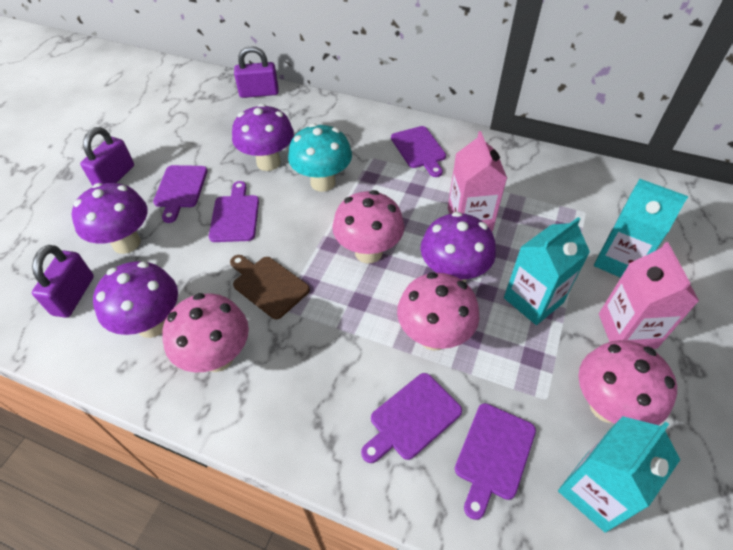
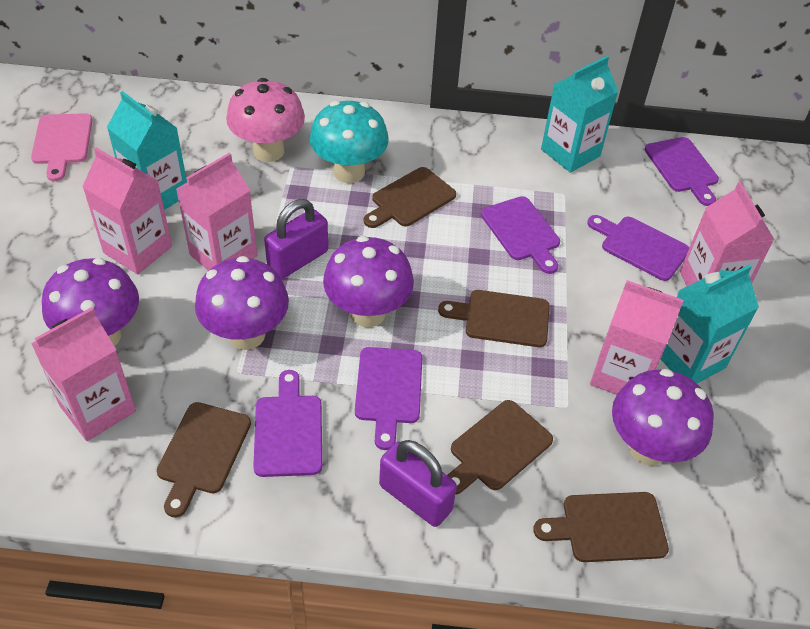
brown cutting board: 1 -> 5
pink carton: 2 -> 5
pink cutting board: 0 -> 1
pink mushroom: 4 -> 1
purple padlock: 3 -> 2

